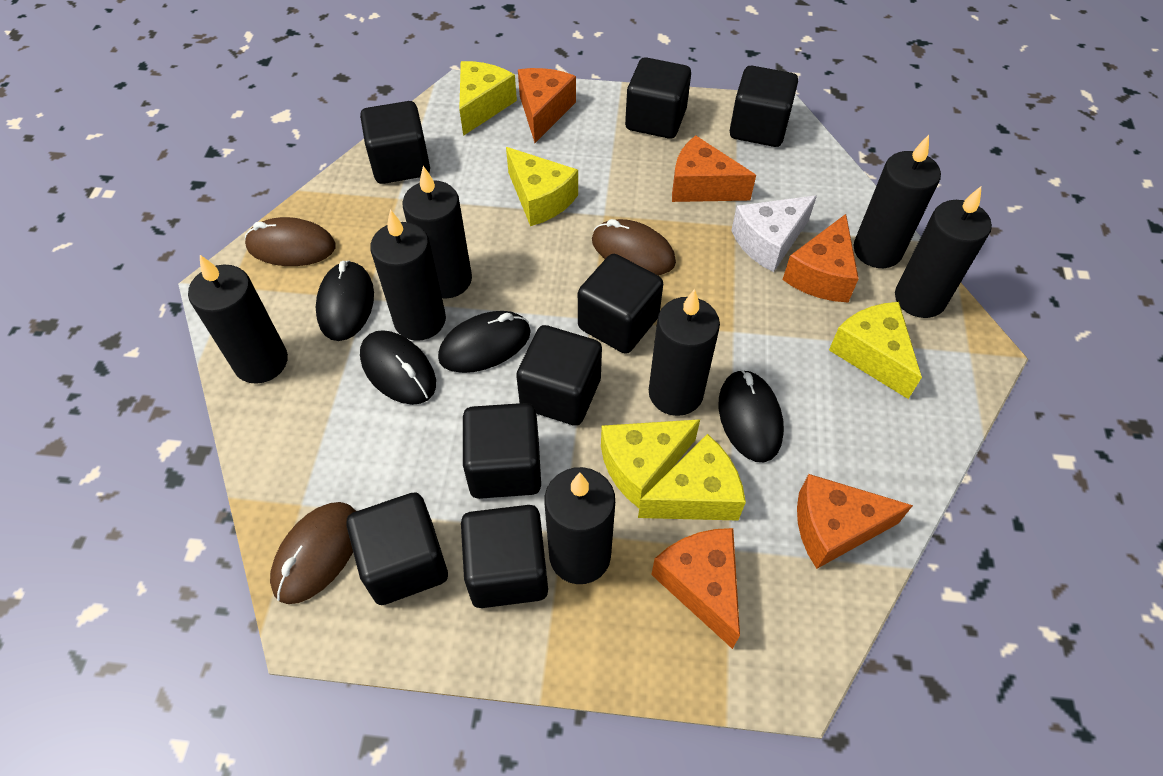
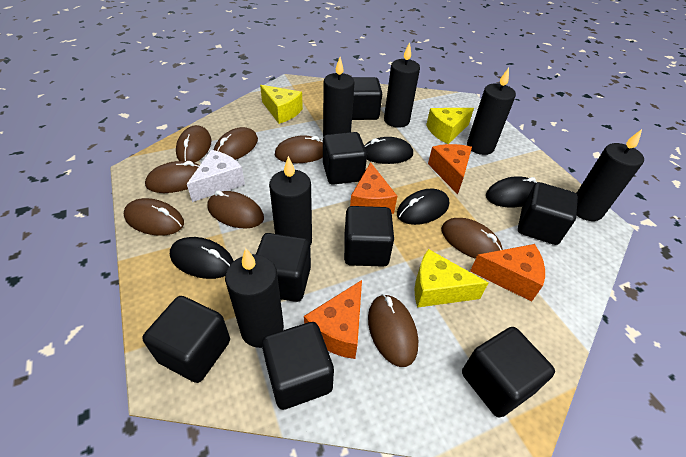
black candle: 7 -> 6
brown mouse: 3 -> 8
orange cheese: 5 -> 4
yellow cheese: 5 -> 3

